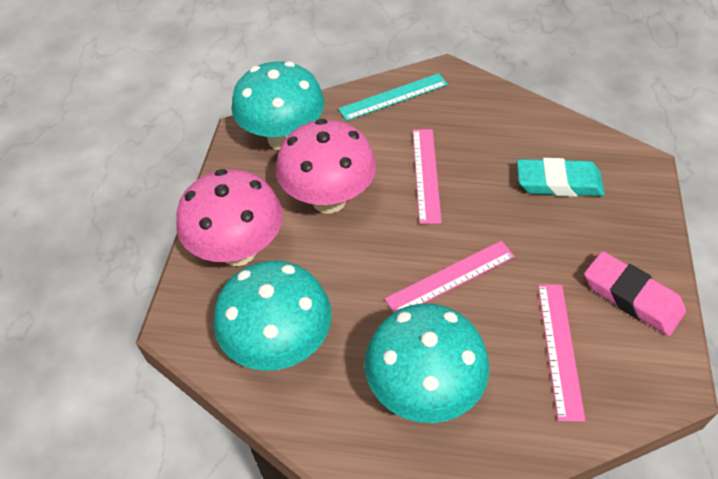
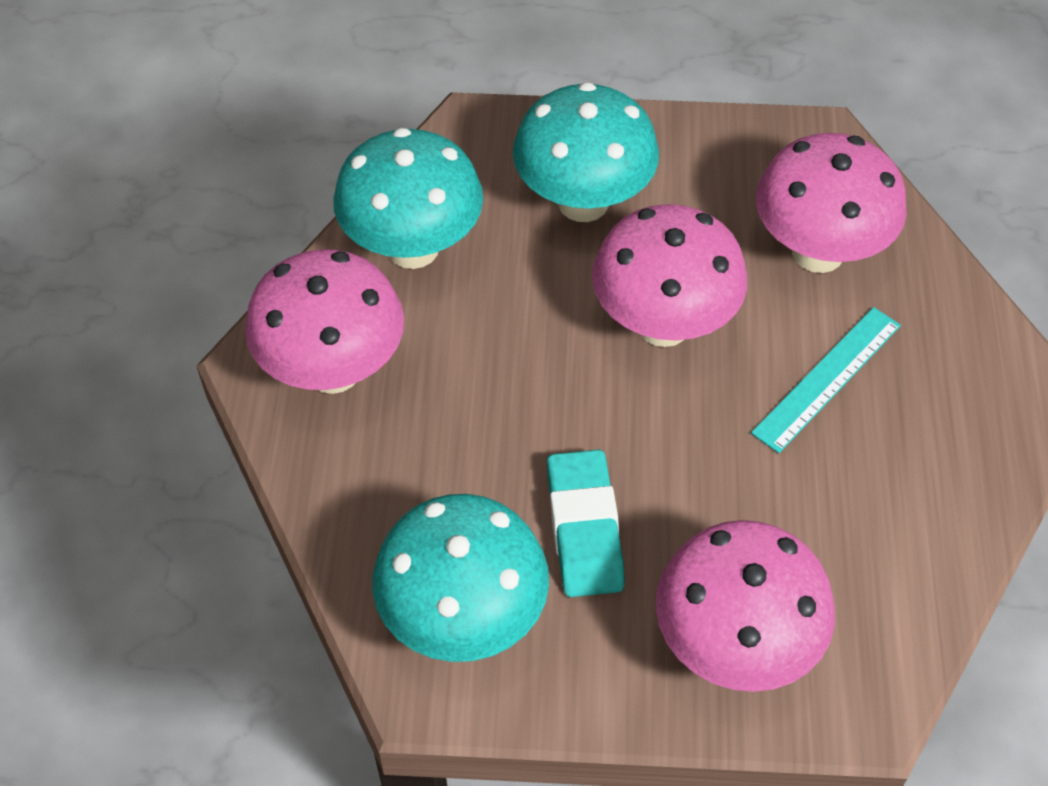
pink eraser: 1 -> 0
pink mushroom: 2 -> 4
pink ruler: 3 -> 0

